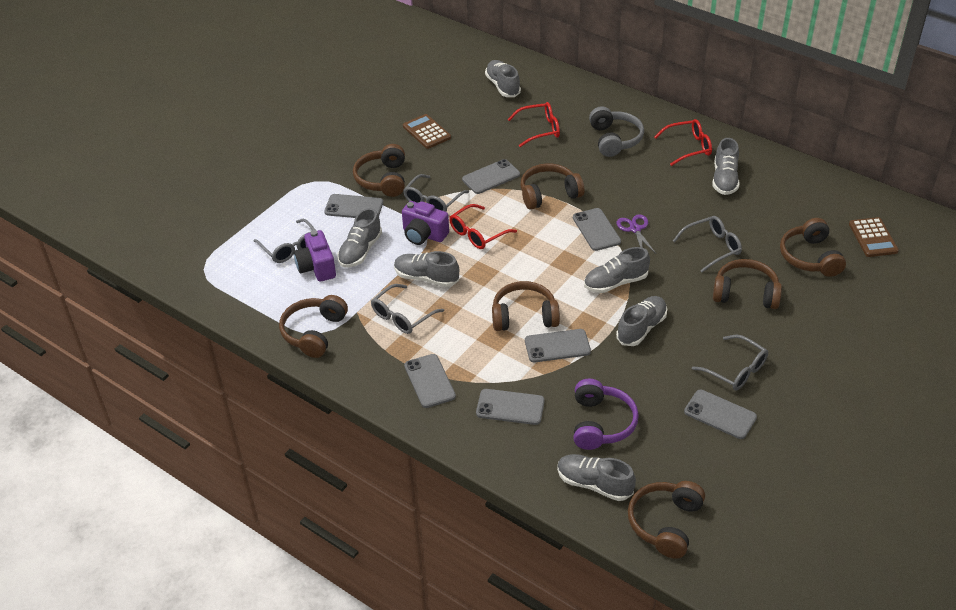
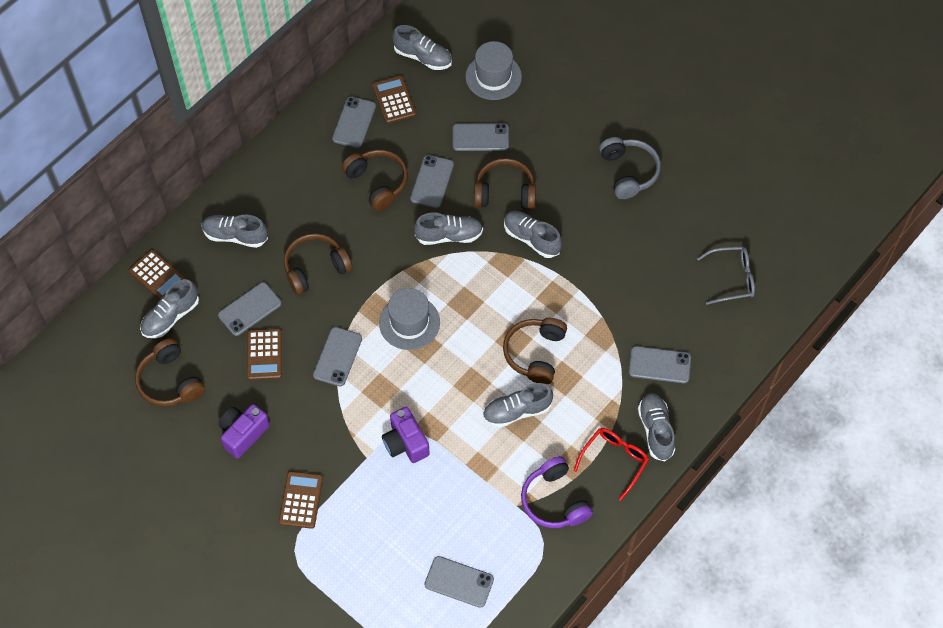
brown calculator: 2 -> 4
brown headphones: 7 -> 5
grey glasses: 5 -> 1
grey hat: 0 -> 2
purple scissors: 1 -> 0
red glasses: 3 -> 1

